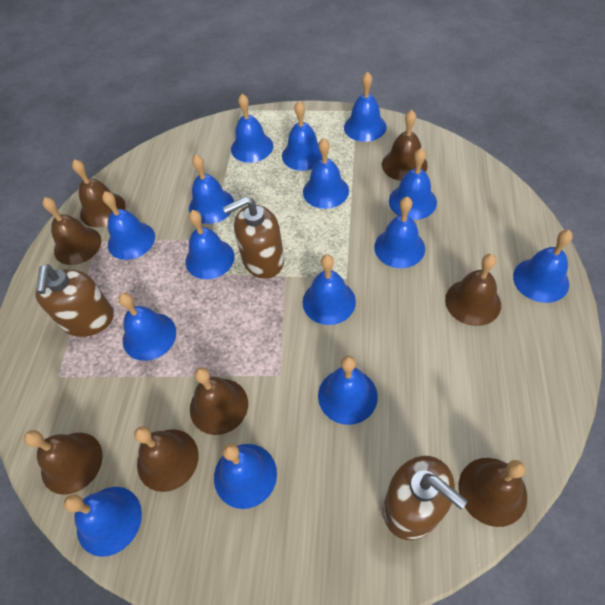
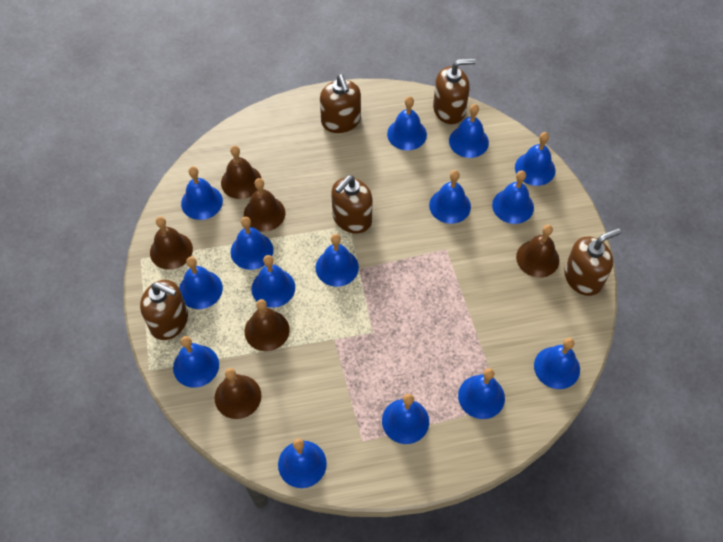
brown bell: 8 -> 6
brown soap dispenser: 3 -> 5

